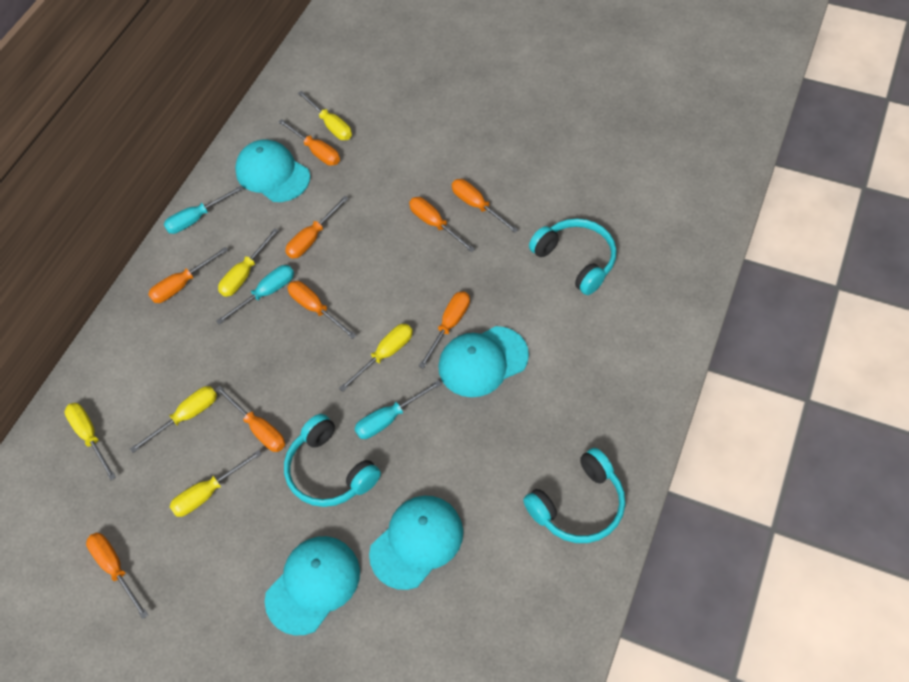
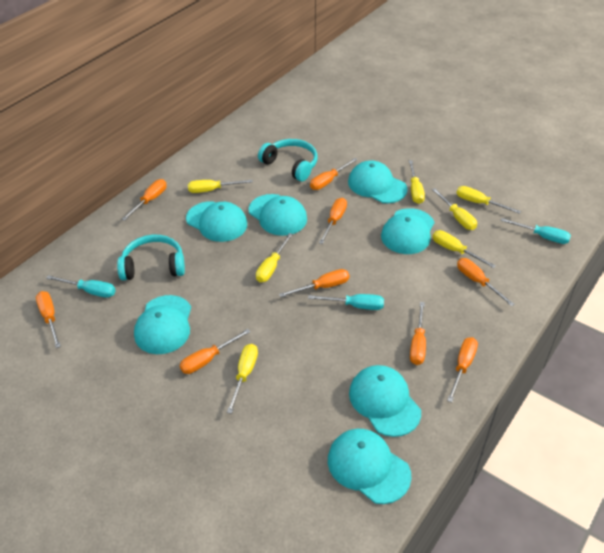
turquoise cap: 4 -> 7
turquoise headphones: 3 -> 2
yellow screwdriver: 6 -> 7

